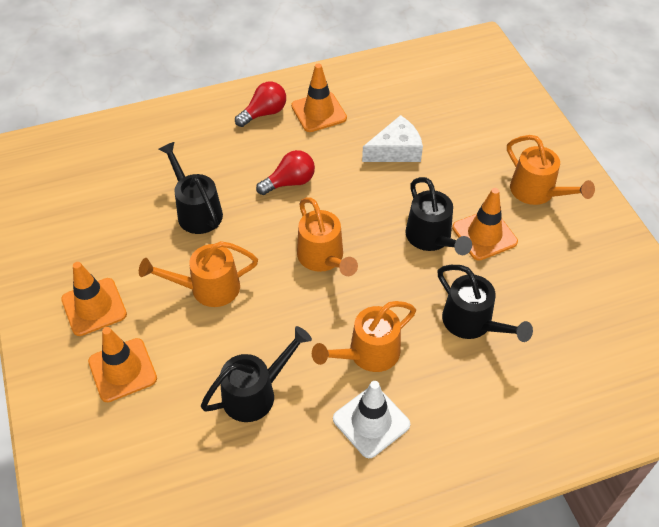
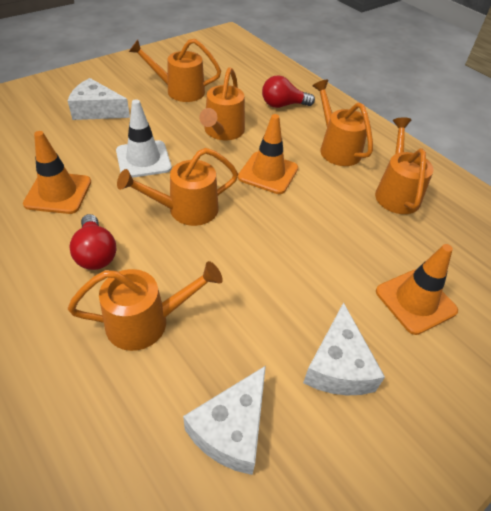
black watering can: 4 -> 0
orange traffic cone: 4 -> 3
orange watering can: 4 -> 6
white cheese: 1 -> 3

